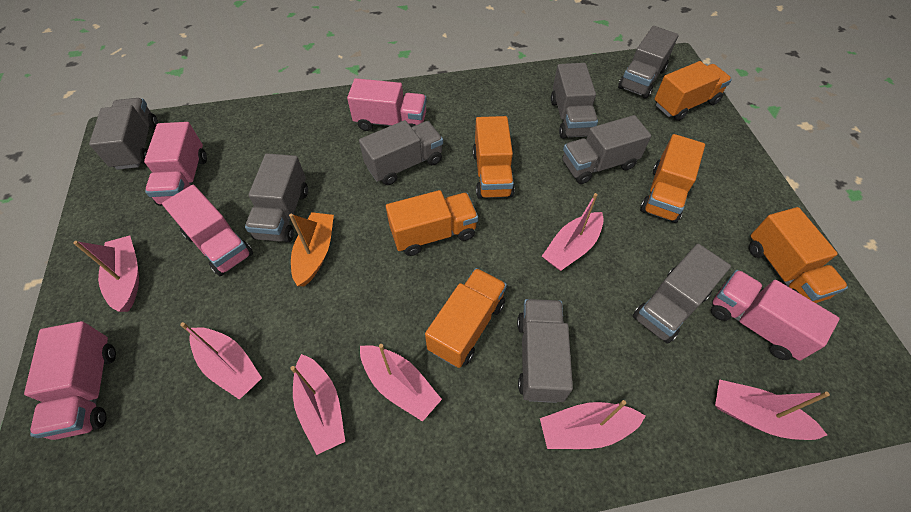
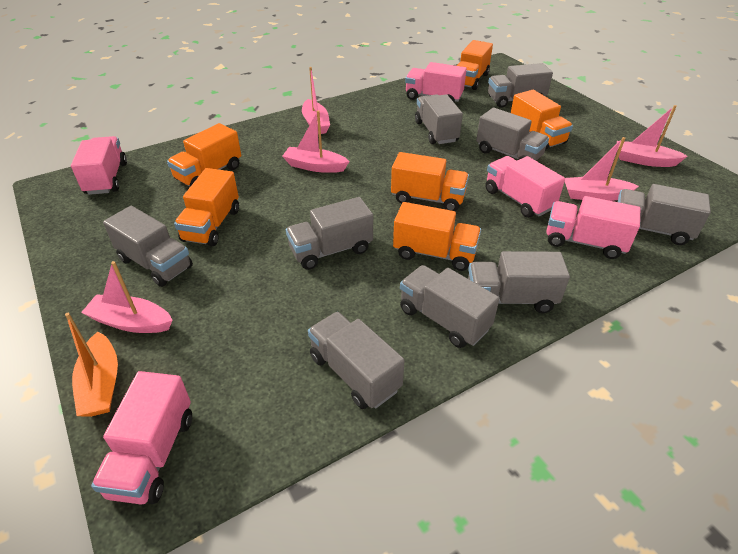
grey truck: 8 -> 9
pink boat: 7 -> 5

